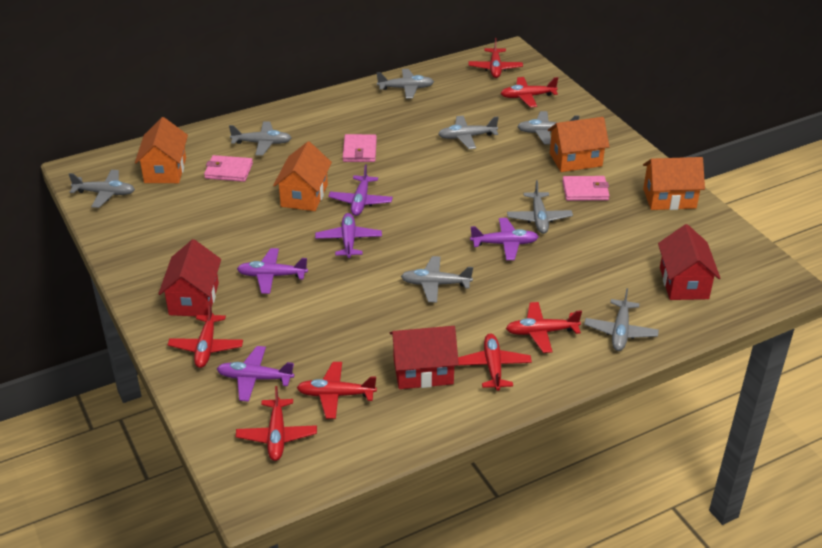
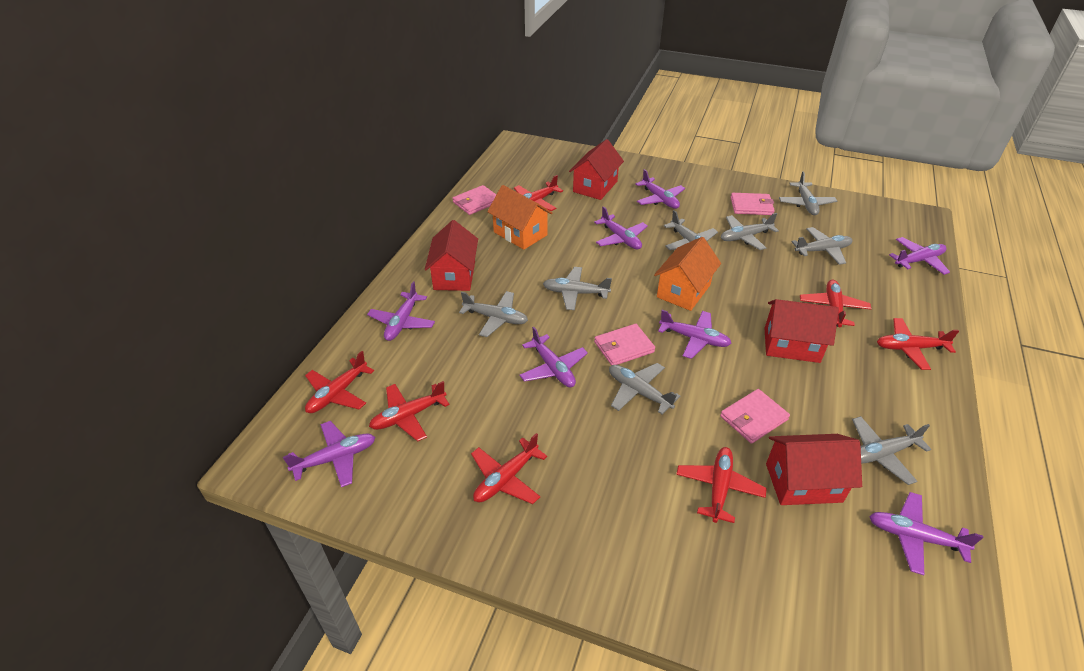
orange house: 4 -> 2
pink wallet: 3 -> 4
purple plane: 5 -> 8
red house: 3 -> 4

